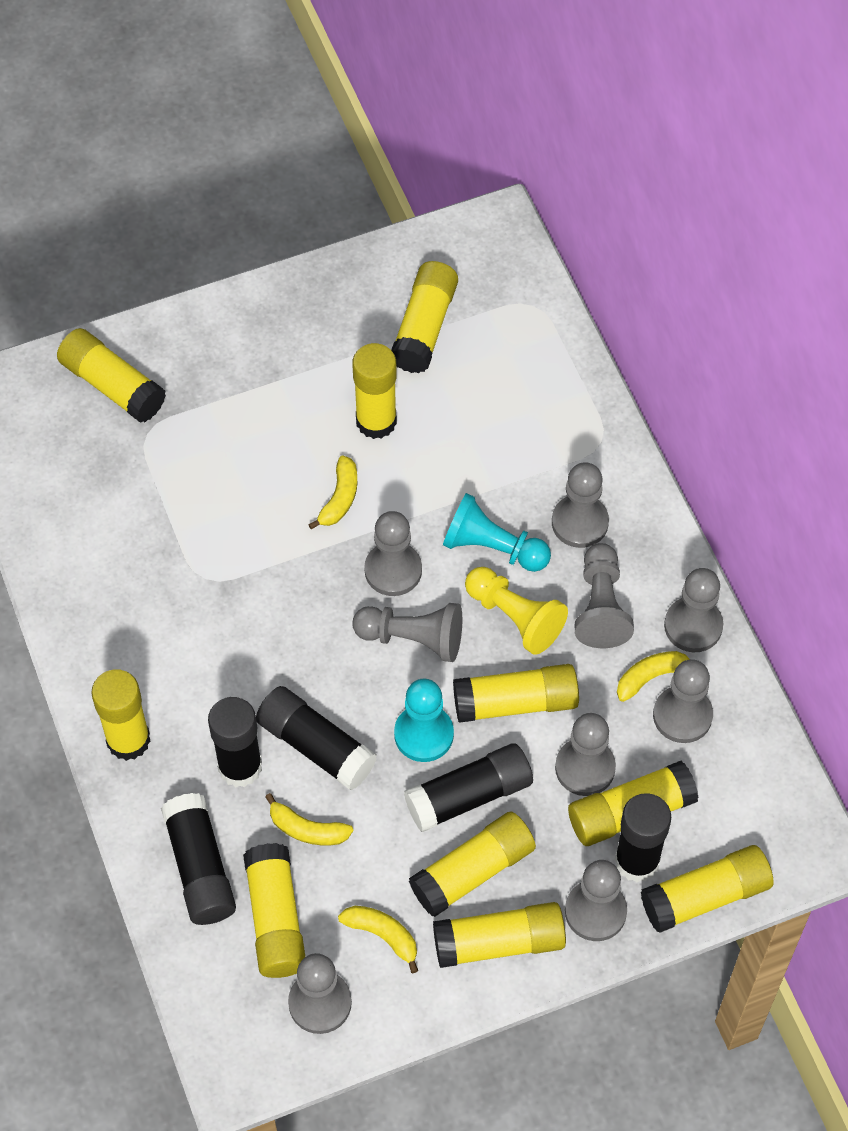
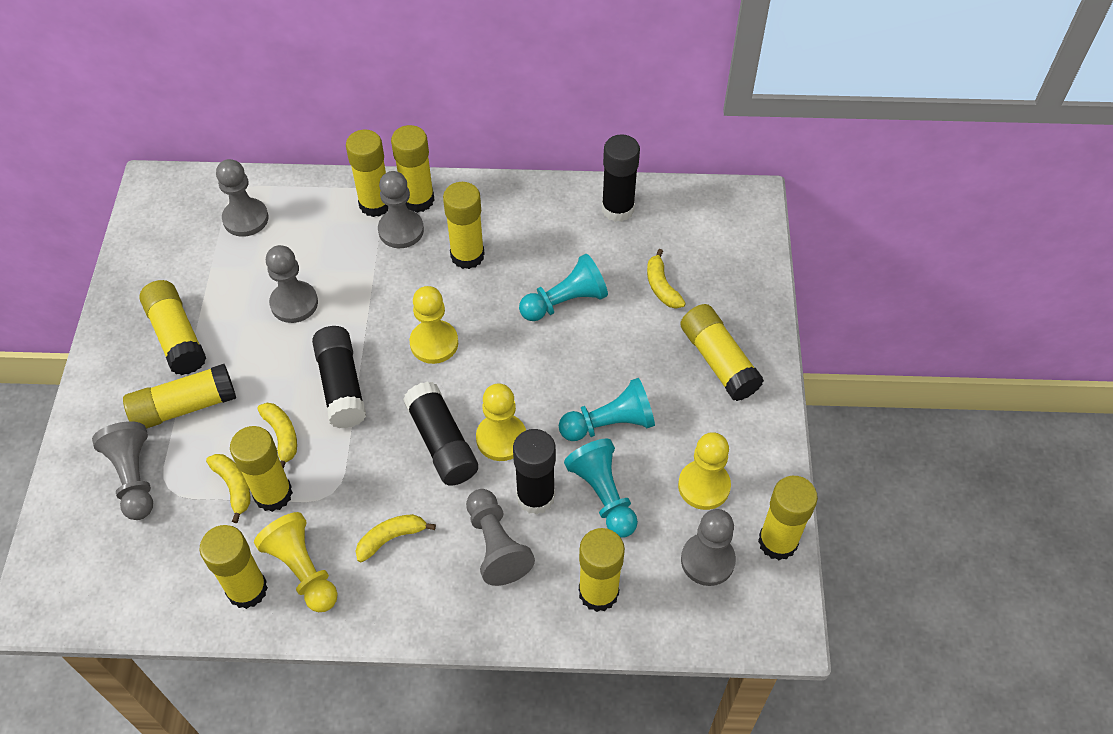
black glue stick: 5 -> 4
grey pawn: 9 -> 6
turquoise pawn: 2 -> 3
yellow pawn: 1 -> 4

